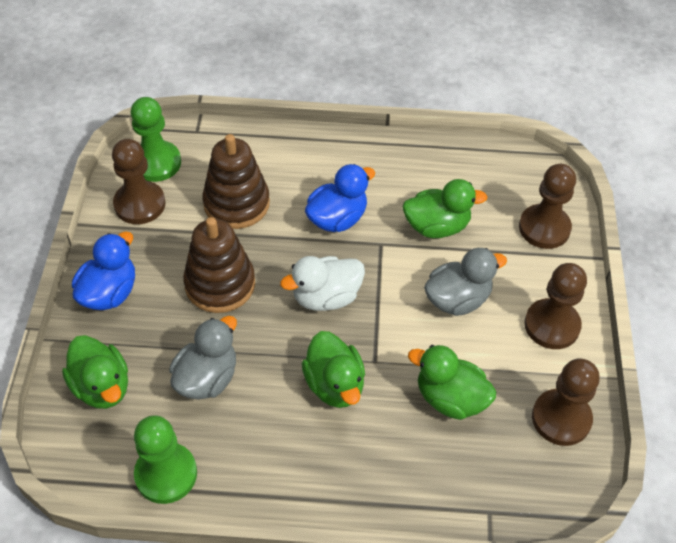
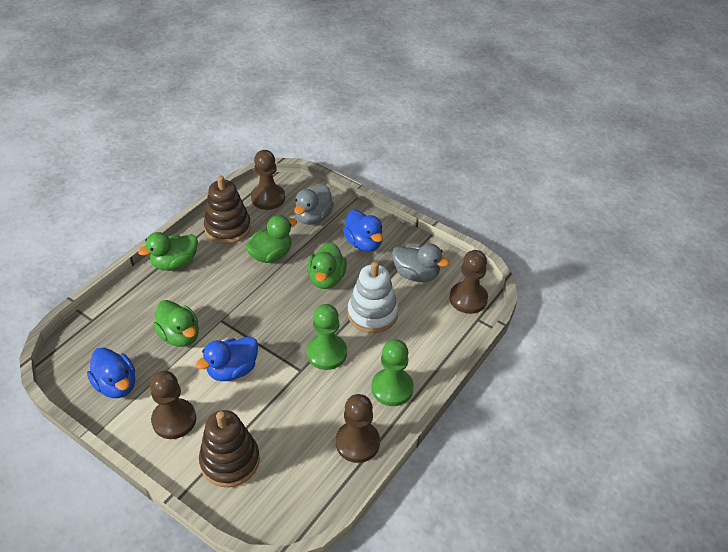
blue duck: 2 -> 3
white duck: 1 -> 0
white stacking toy: 0 -> 1

